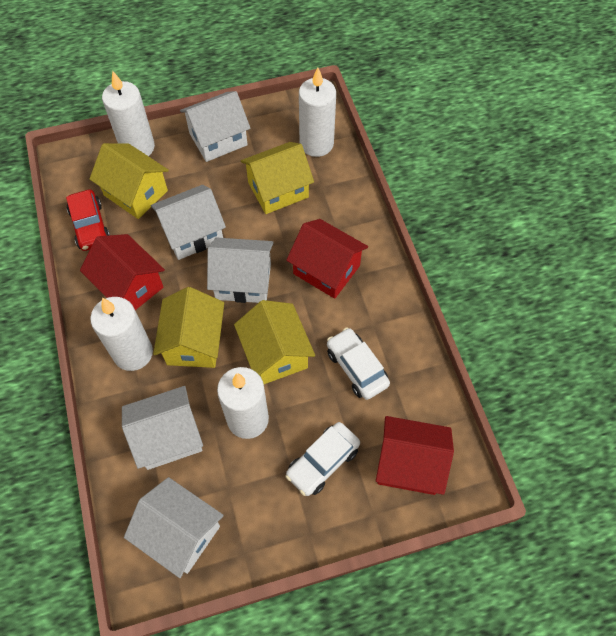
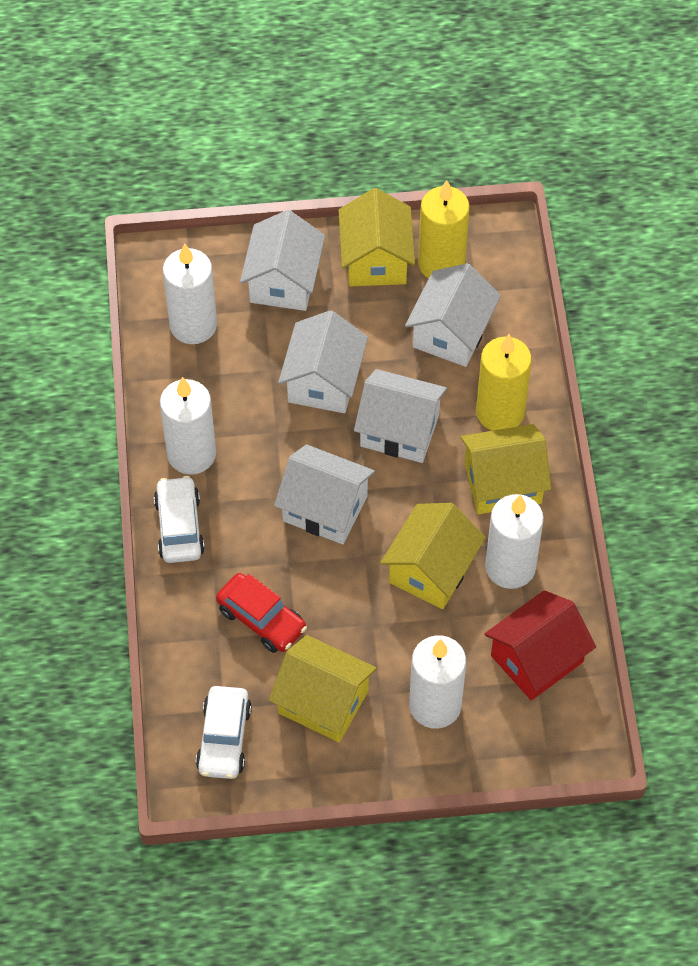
red house: 3 -> 1
yellow candle: 0 -> 2

